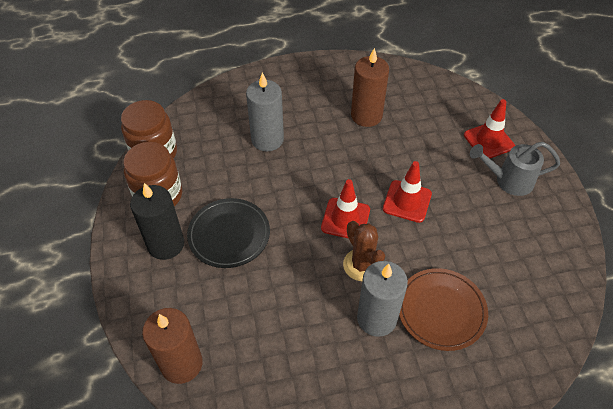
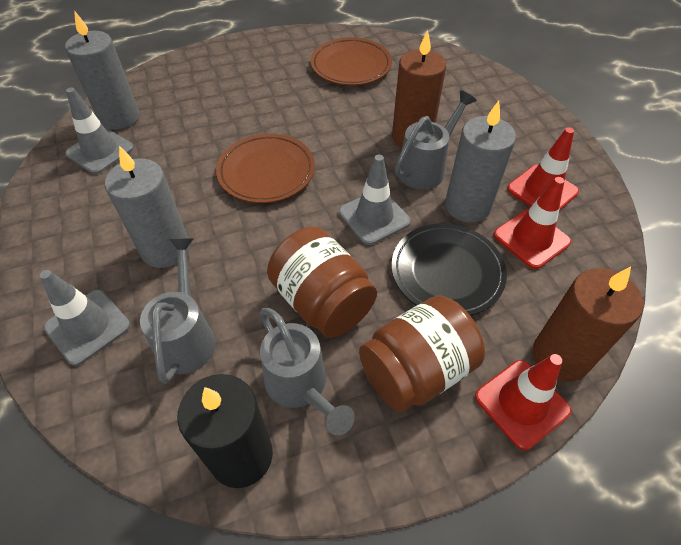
brown cactus: 1 -> 0
brown plate: 1 -> 2
grey candle: 2 -> 3
grey traffic cone: 0 -> 3
grey watering can: 1 -> 3

